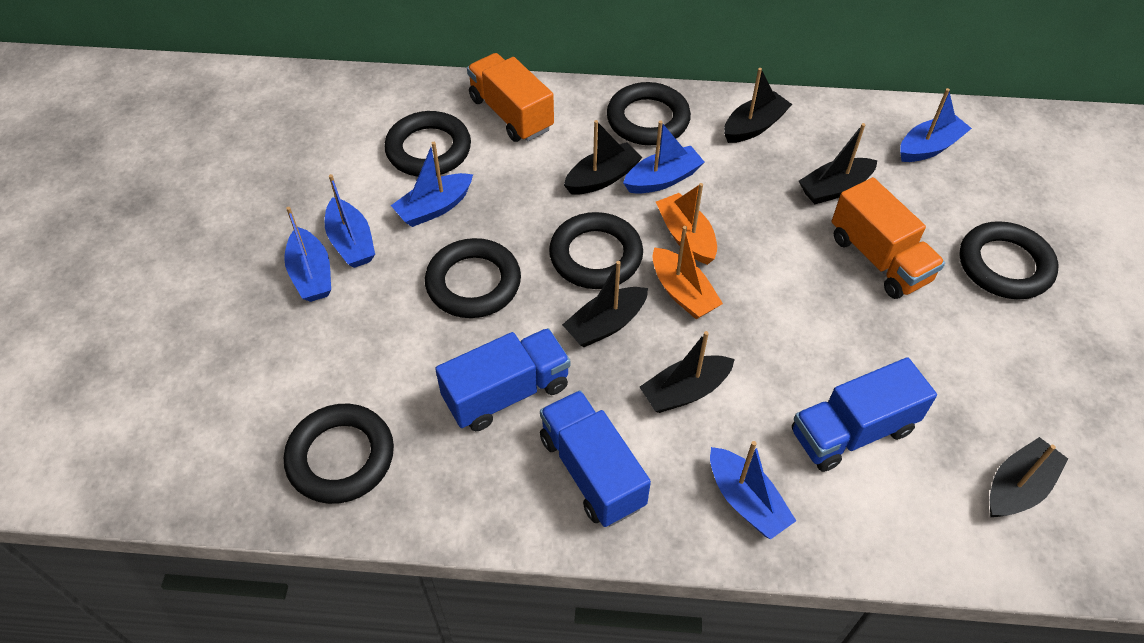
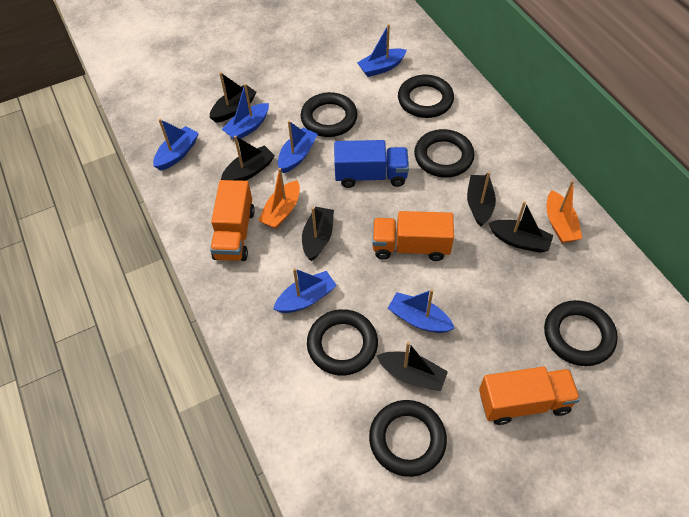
blue truck: 3 -> 1
orange truck: 2 -> 3

